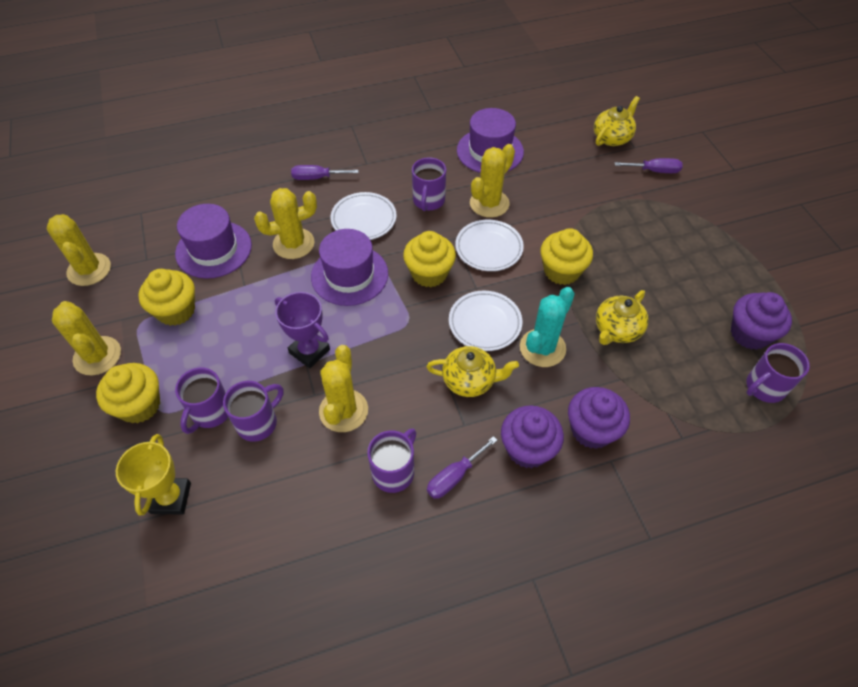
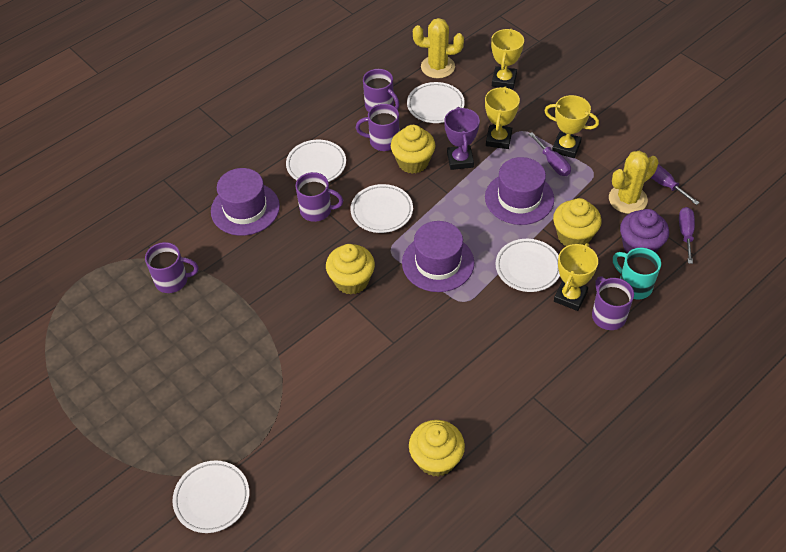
purple cupcake: 3 -> 1
turquoise cactus: 1 -> 0
turquoise mug: 0 -> 1
white plate: 3 -> 5
yellow cactus: 5 -> 2
yellow teapot: 3 -> 0
yellow trophy: 1 -> 4

